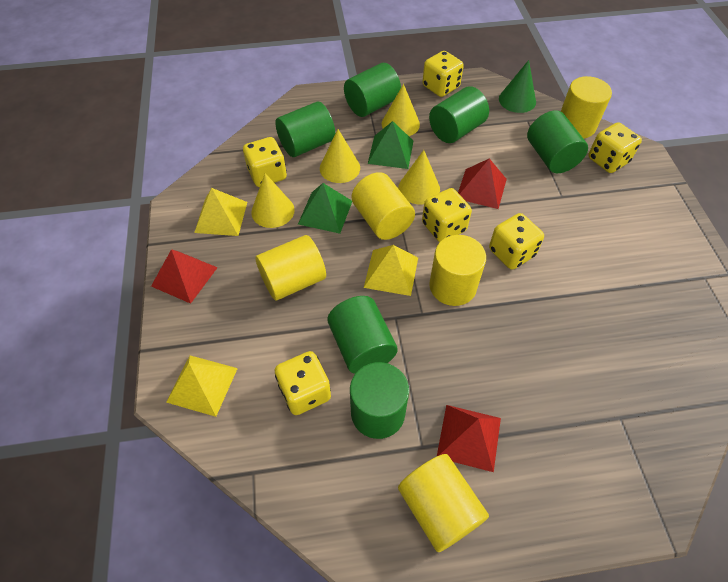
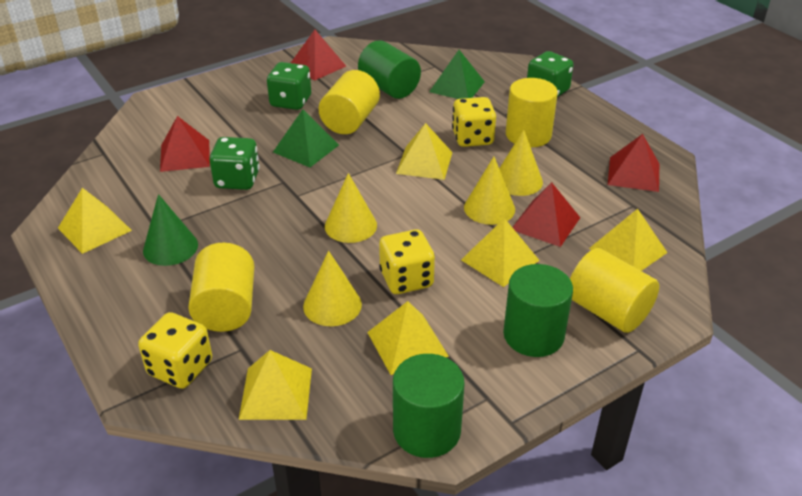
green cylinder: 6 -> 3
green dice: 0 -> 3
red pyramid: 3 -> 4
yellow cylinder: 5 -> 4
yellow dice: 6 -> 3
yellow pyramid: 3 -> 6

